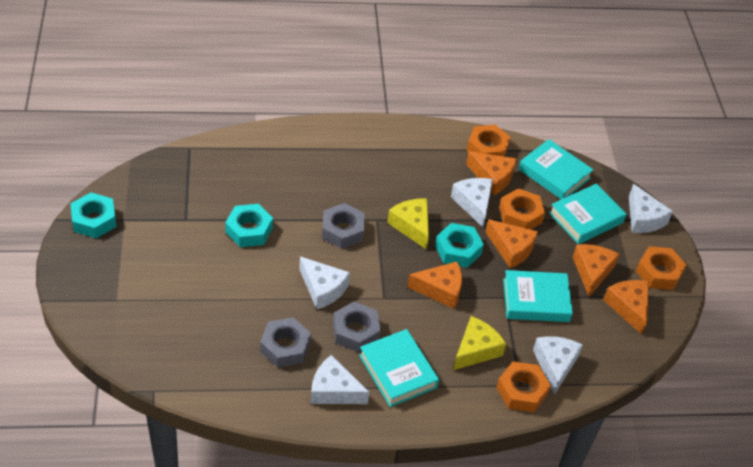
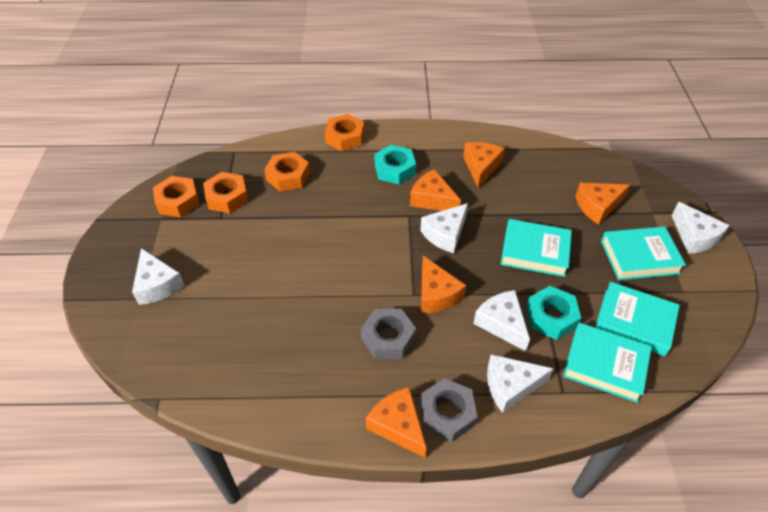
grey nut: 3 -> 2
turquoise nut: 3 -> 2
yellow cheese: 2 -> 0

